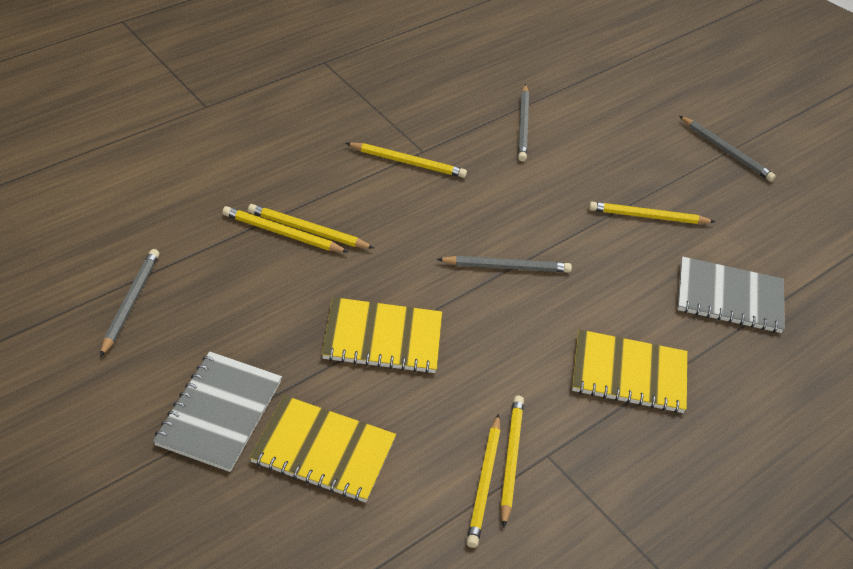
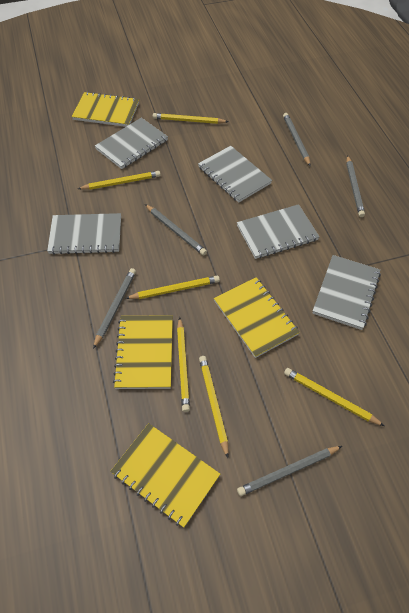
grey notebook: 2 -> 5
grey pencil: 4 -> 5
yellow notebook: 3 -> 4

